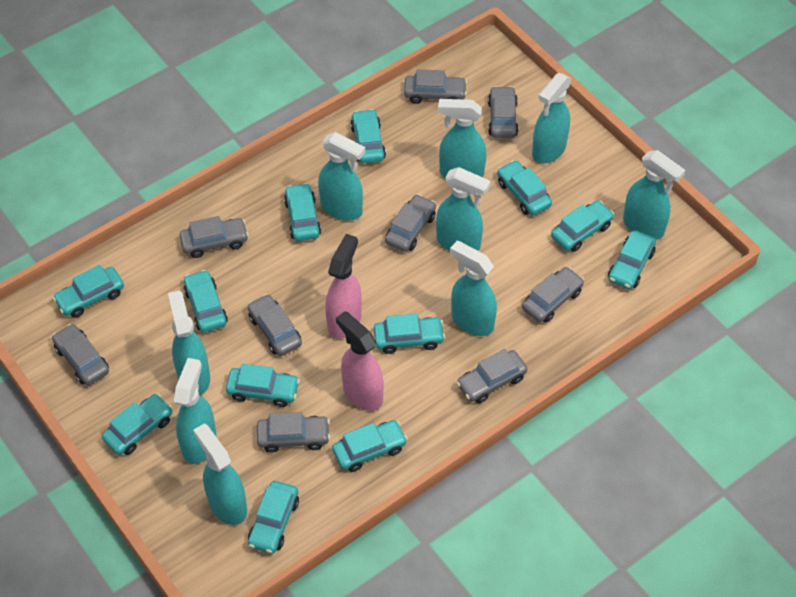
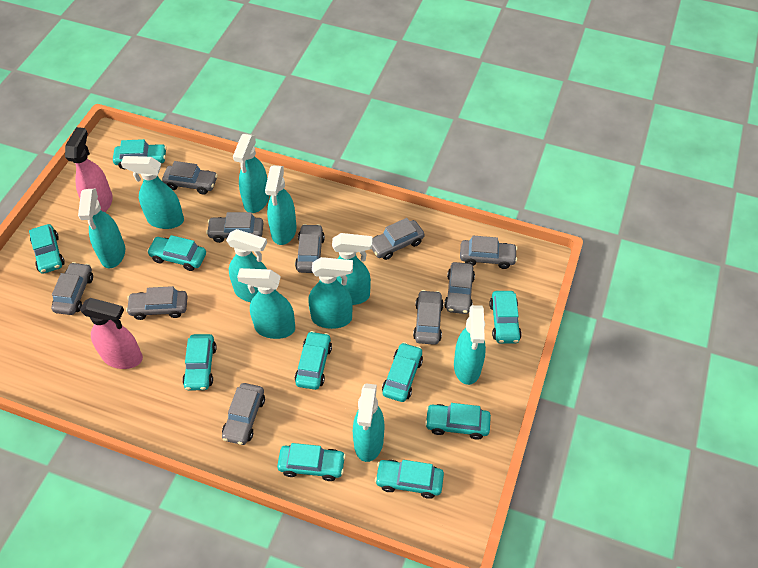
grey car: 9 -> 10
turquoise car: 12 -> 10
turquoise spray bottle: 9 -> 10

